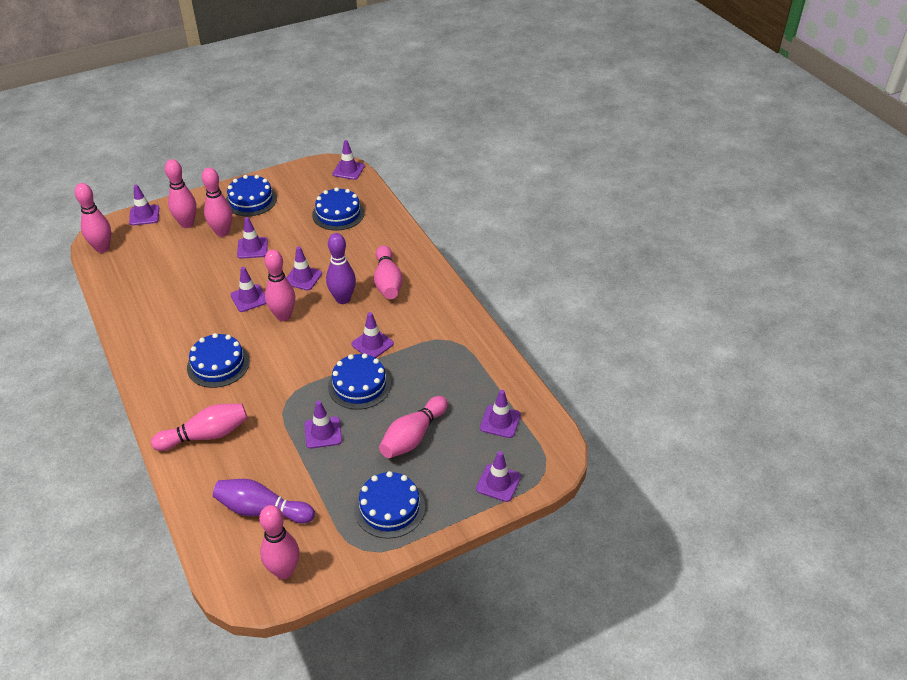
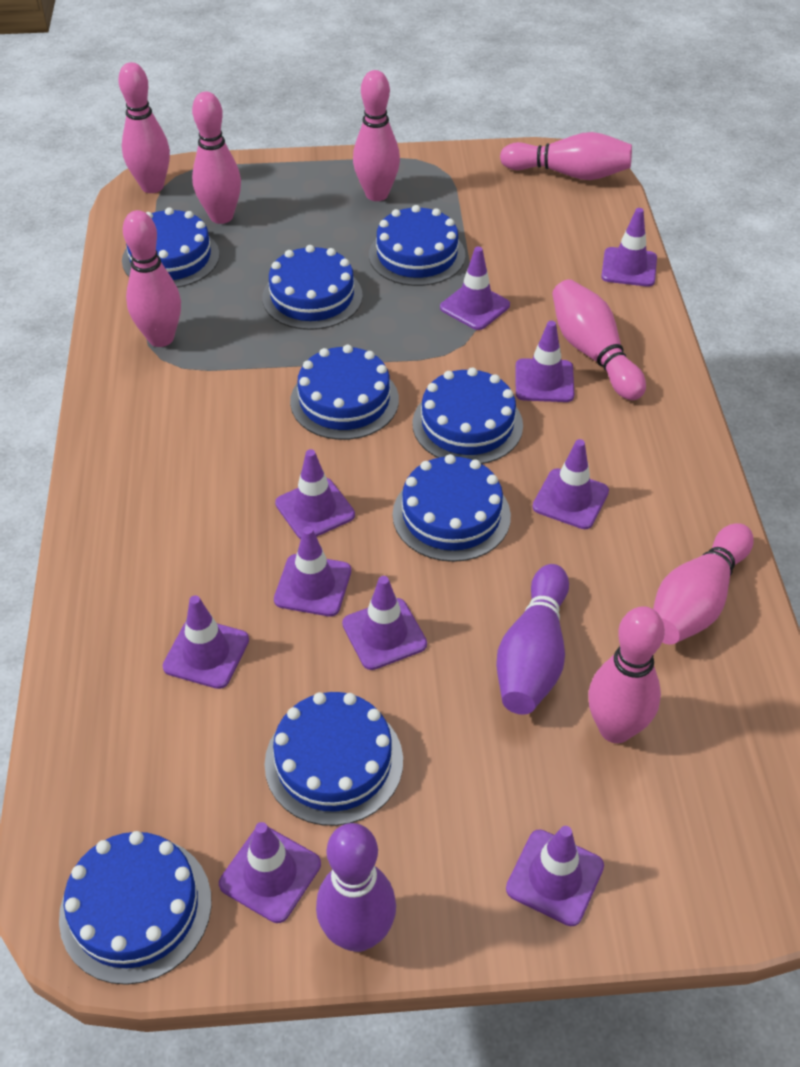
blue cake: 5 -> 8
purple traffic cone: 9 -> 10

